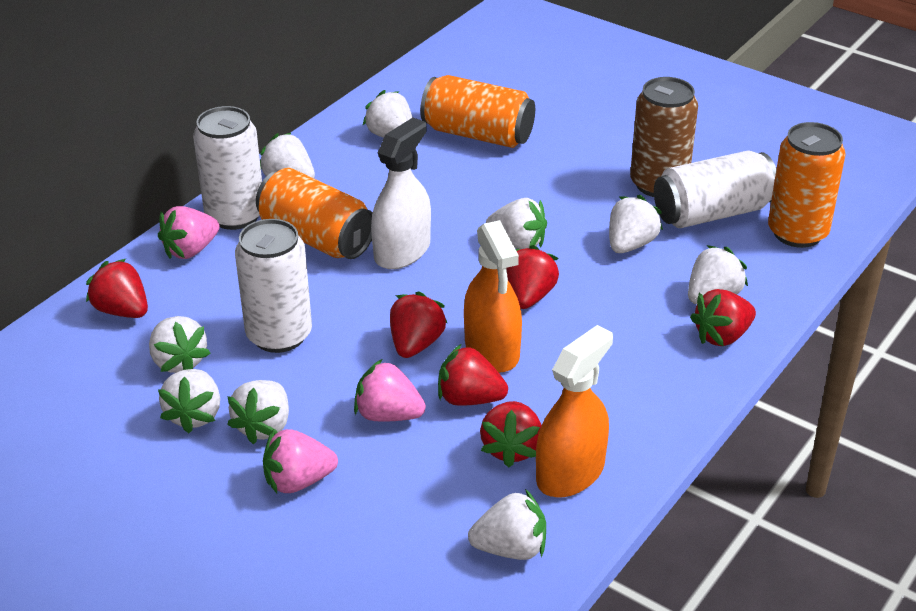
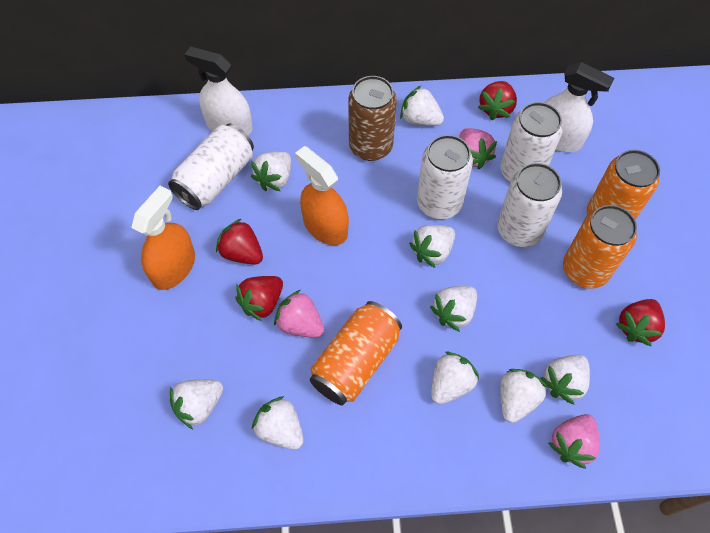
red strawberry: 6 -> 4
white can: 3 -> 4
white spray bottle: 1 -> 2

